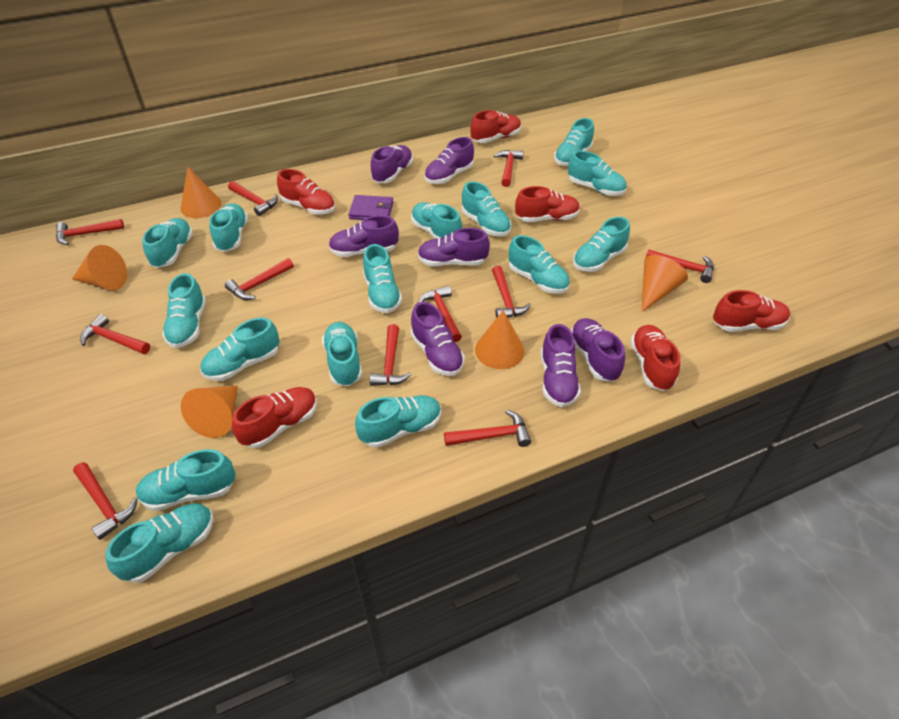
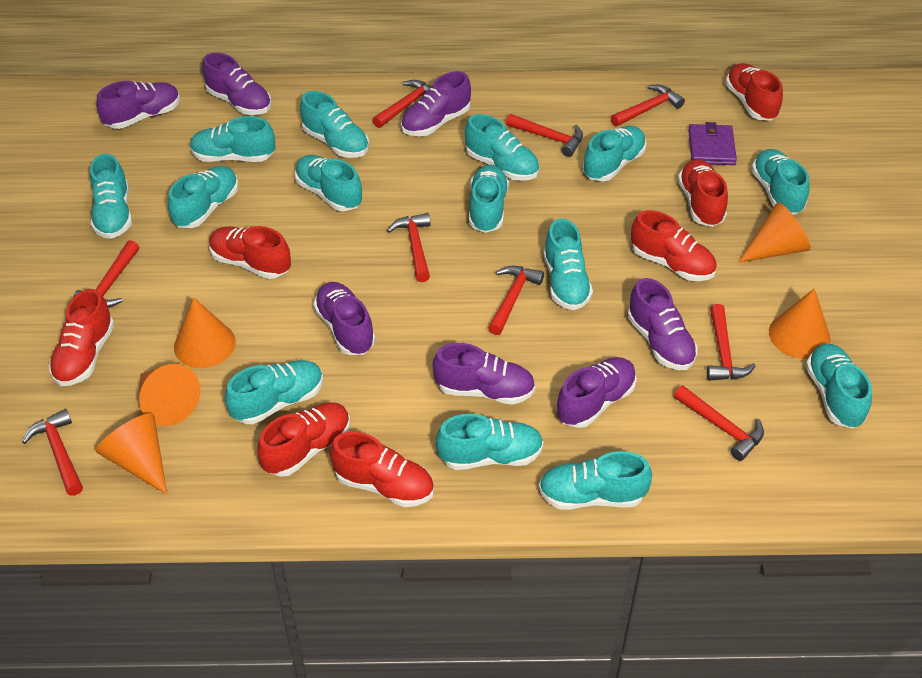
red hammer: 11 -> 9
red shoe: 6 -> 7
turquoise shoe: 15 -> 14

